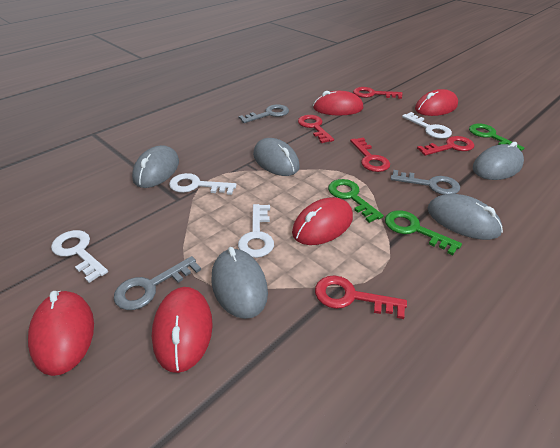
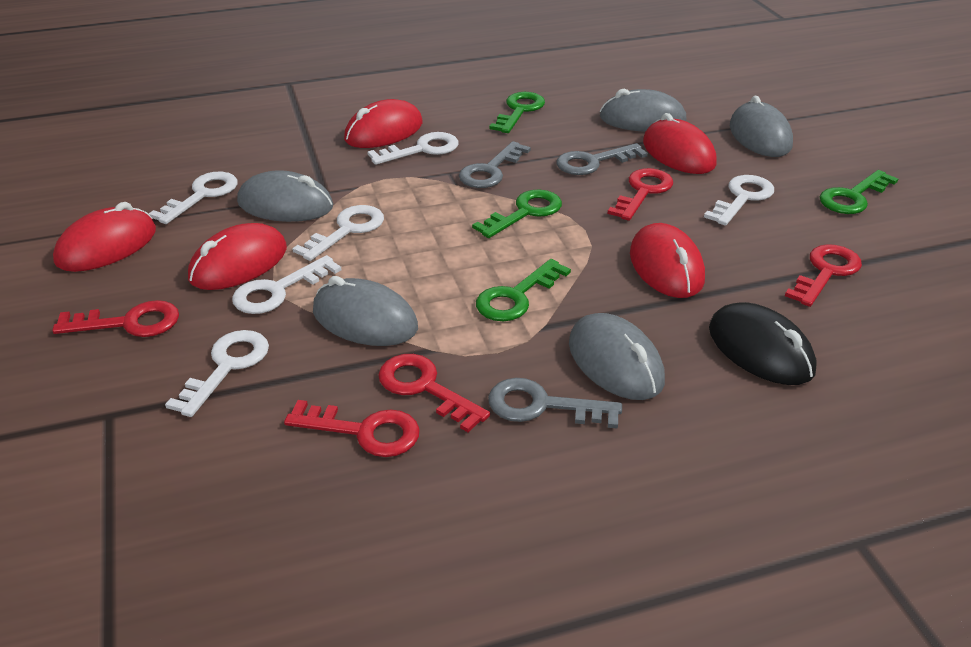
black mouse: 0 -> 1
green key: 3 -> 4
white key: 4 -> 6

